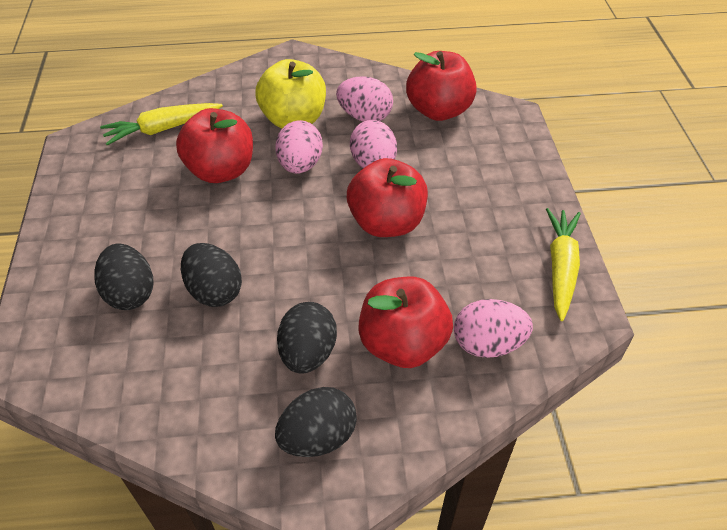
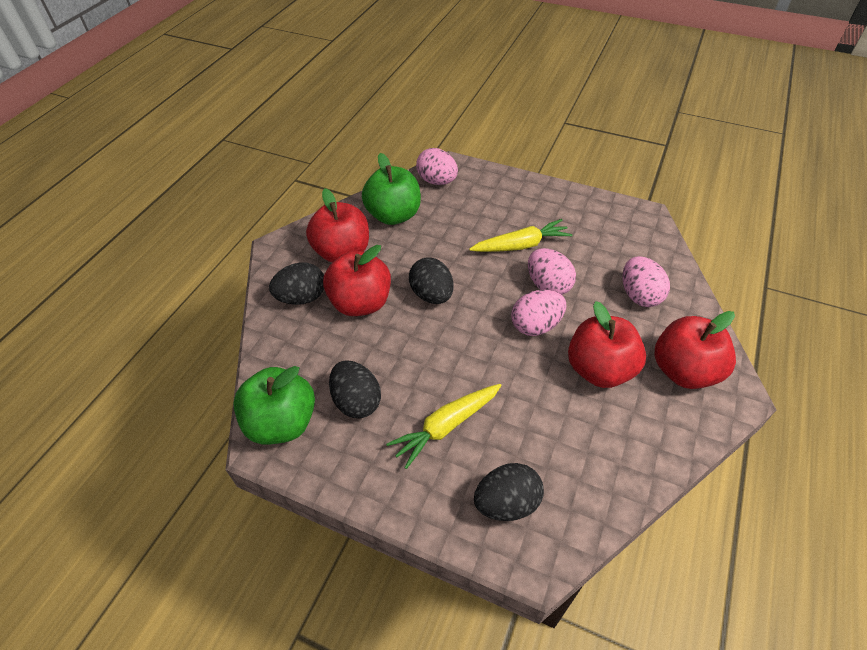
green apple: 0 -> 2
yellow apple: 1 -> 0

